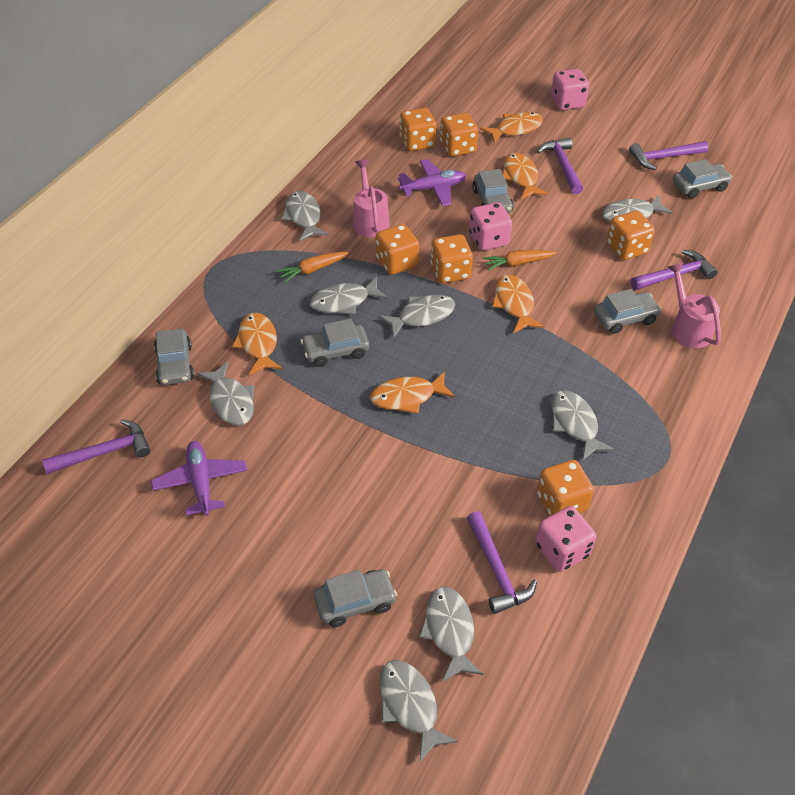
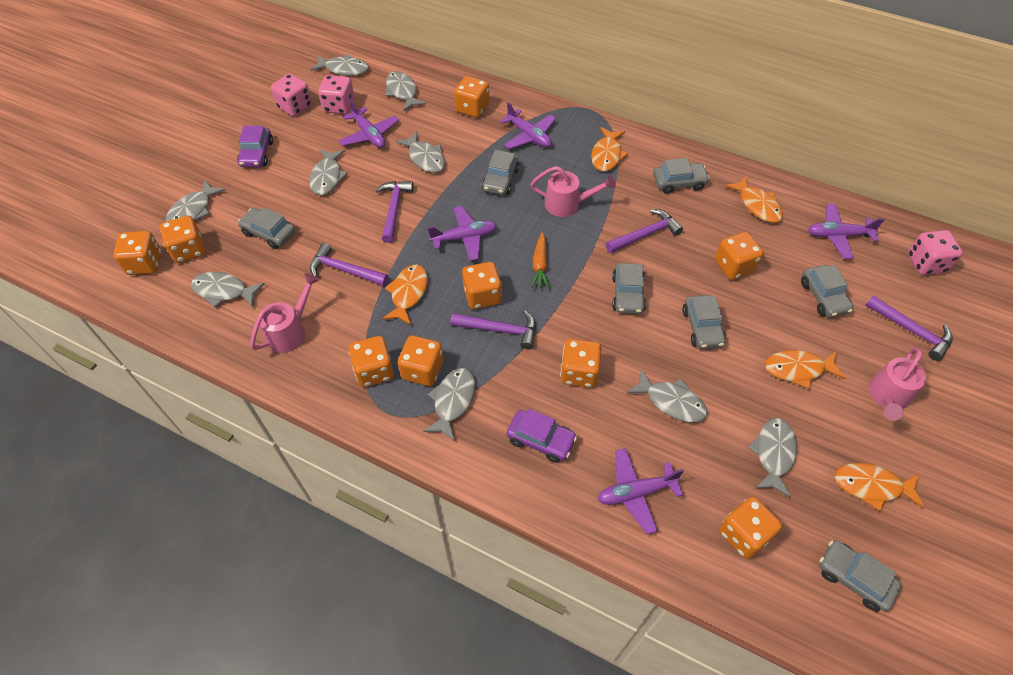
grey car: 6 -> 7
grey fish: 8 -> 9
orange carrot: 2 -> 1
orange dice: 6 -> 9
pink watering can: 2 -> 3
purple car: 0 -> 2
purple plane: 2 -> 5

